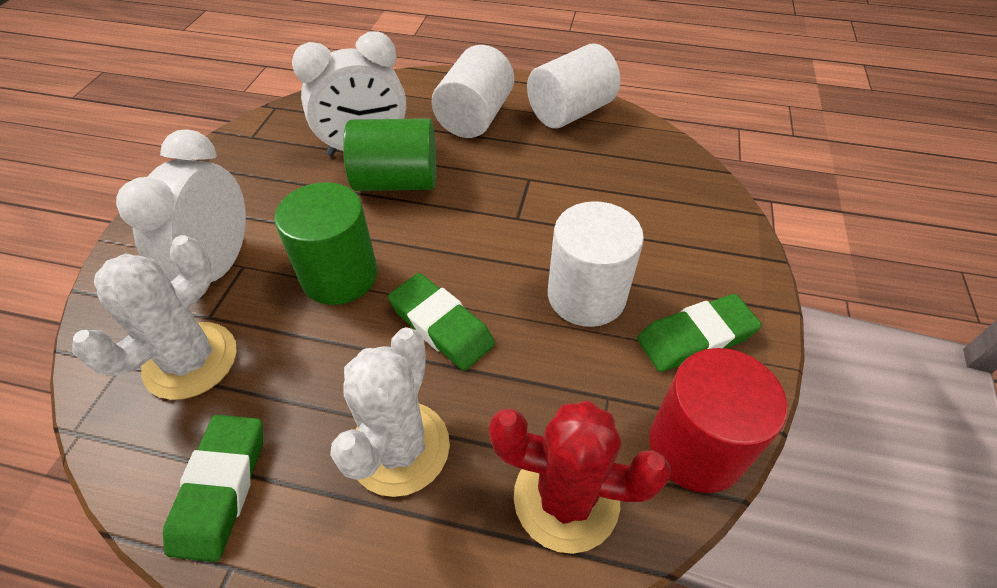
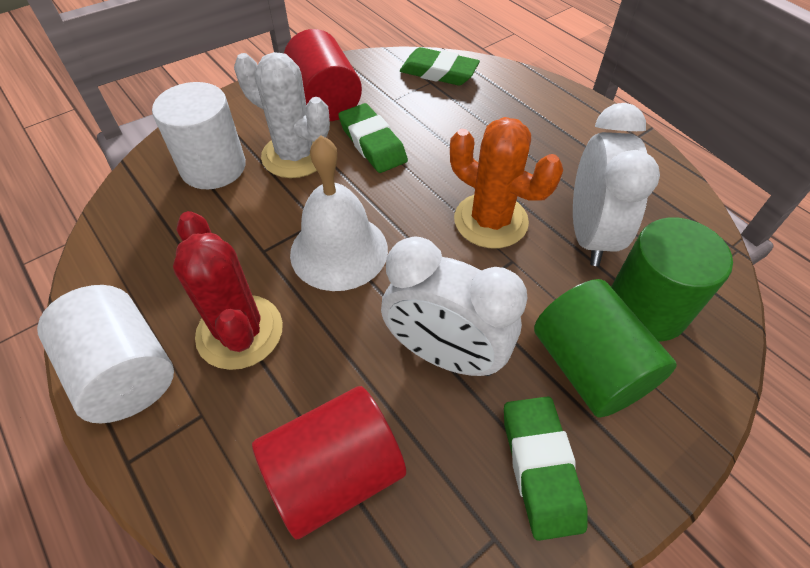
orange cactus: 0 -> 1
red cylinder: 1 -> 2
white bell: 0 -> 1
white cactus: 2 -> 1
white cylinder: 3 -> 2

